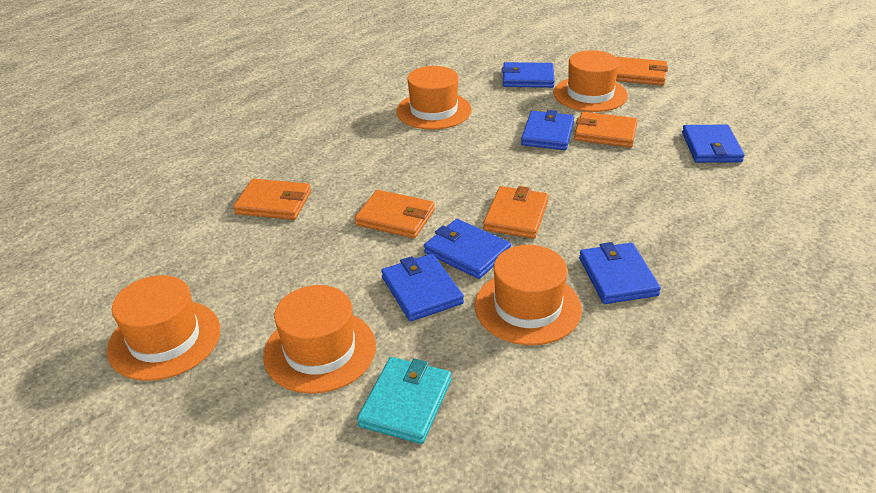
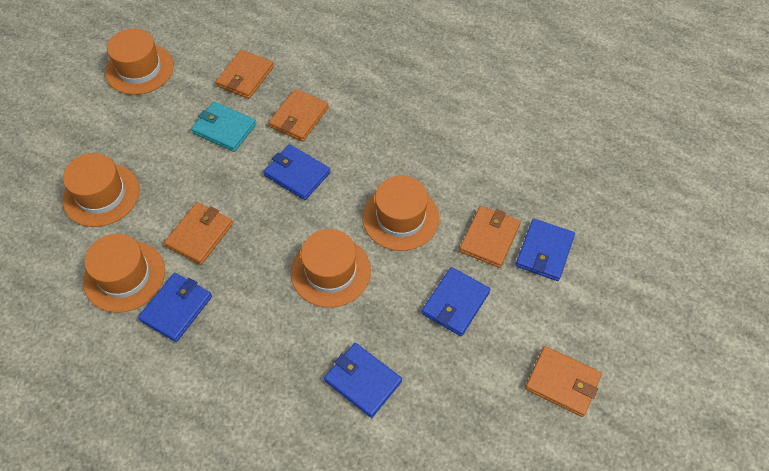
blue wallet: 6 -> 5

